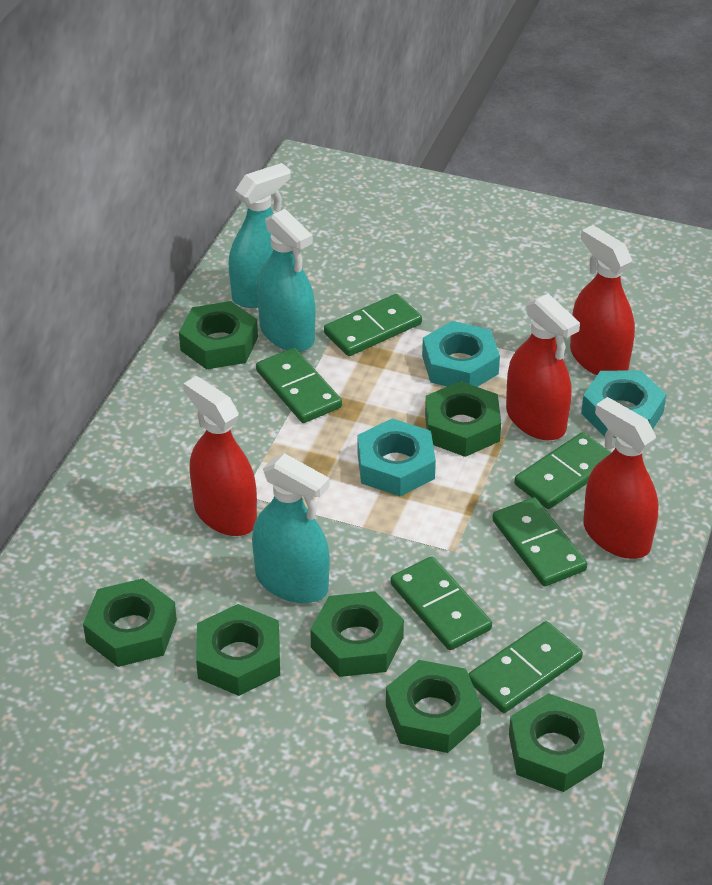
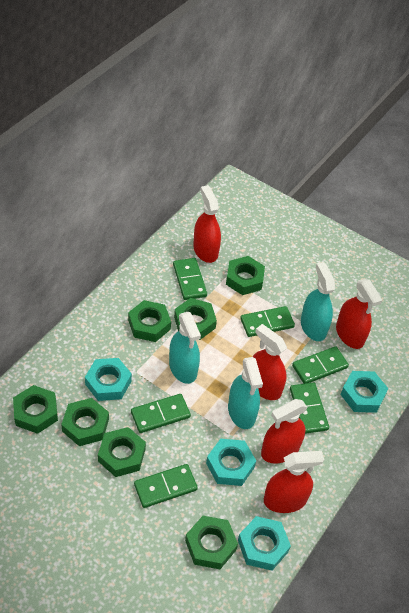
red spray bottle: 4 -> 5
turquoise nut: 3 -> 4

